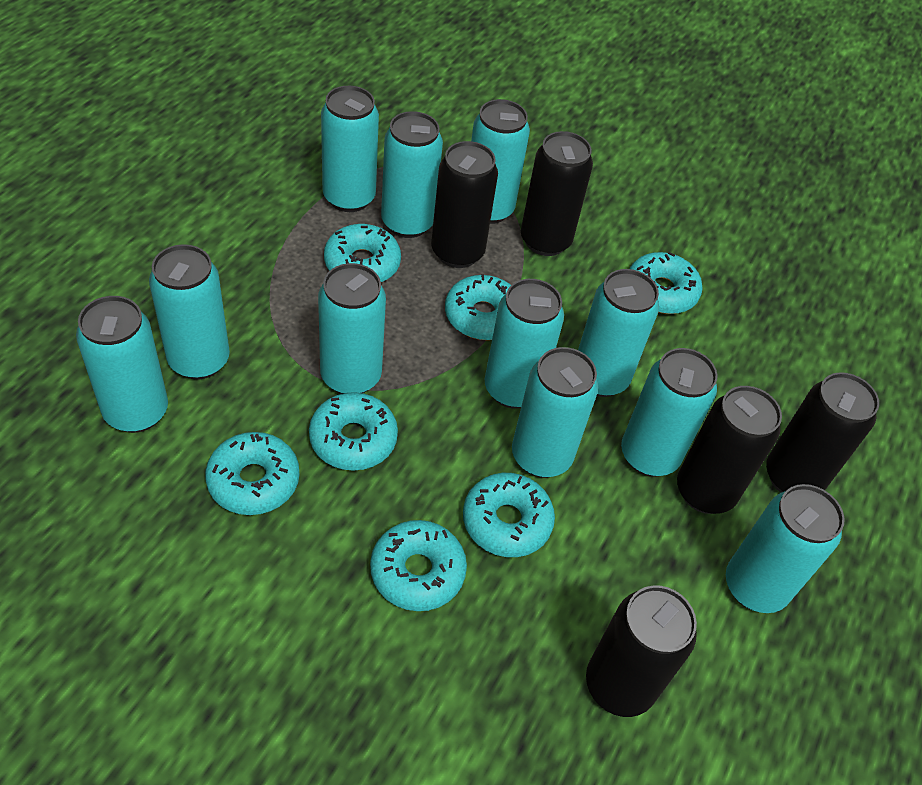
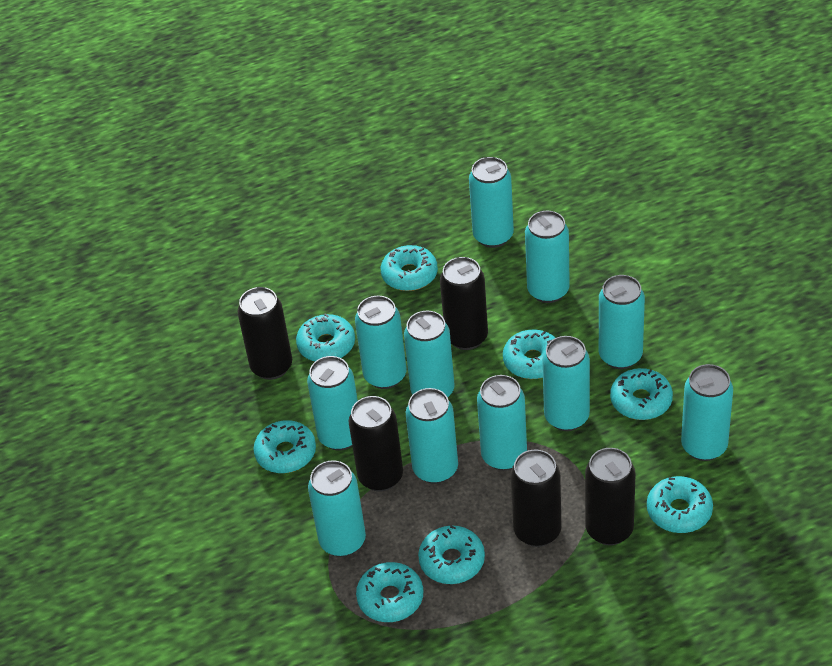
turquoise donut: 7 -> 8

